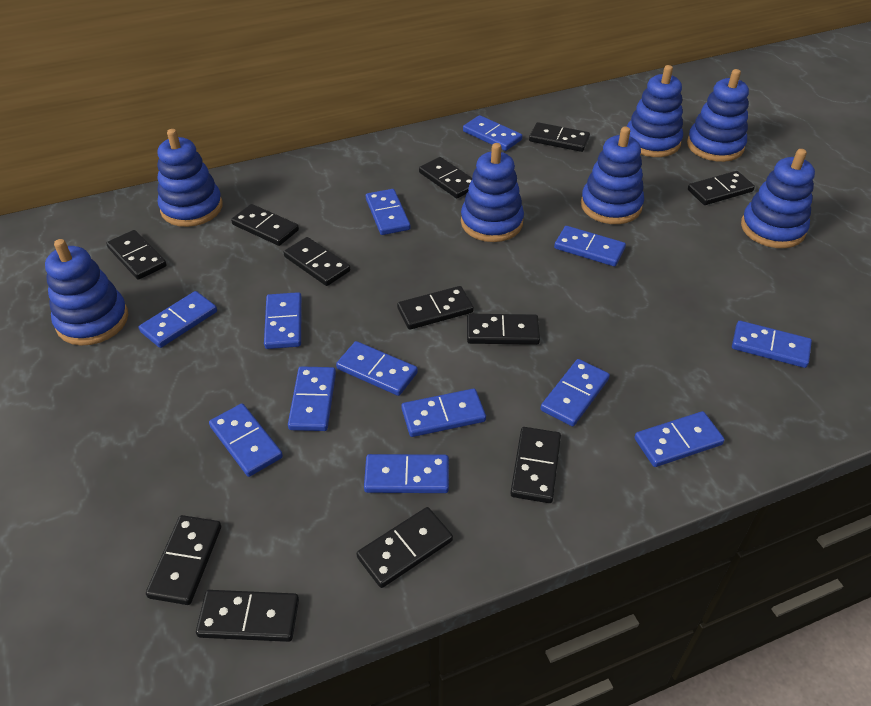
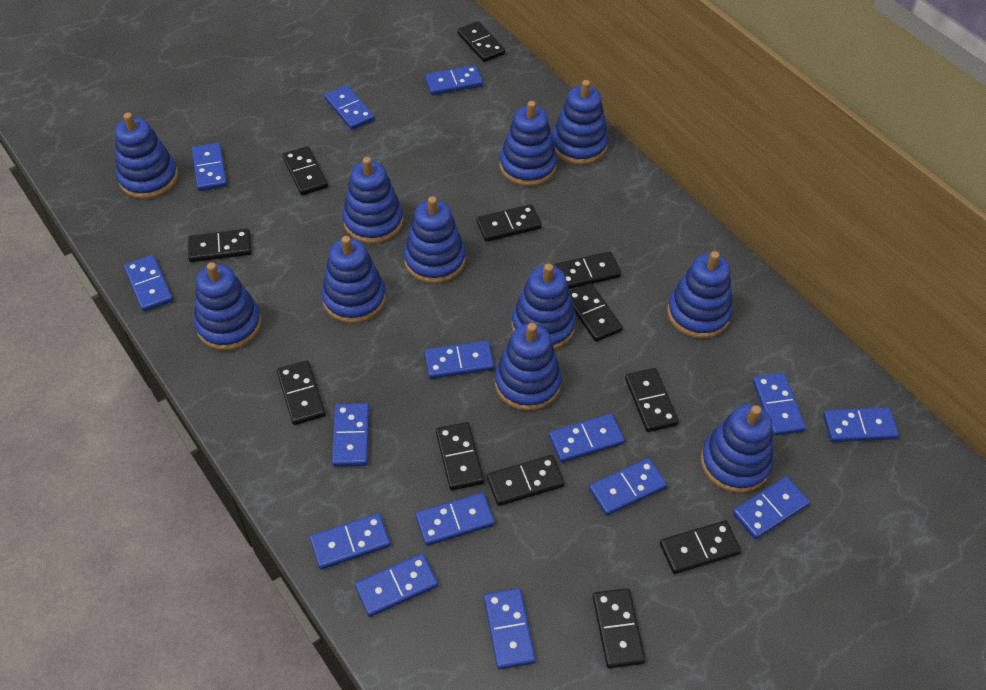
blue domino: 13 -> 15
blue stacking toy: 7 -> 11

